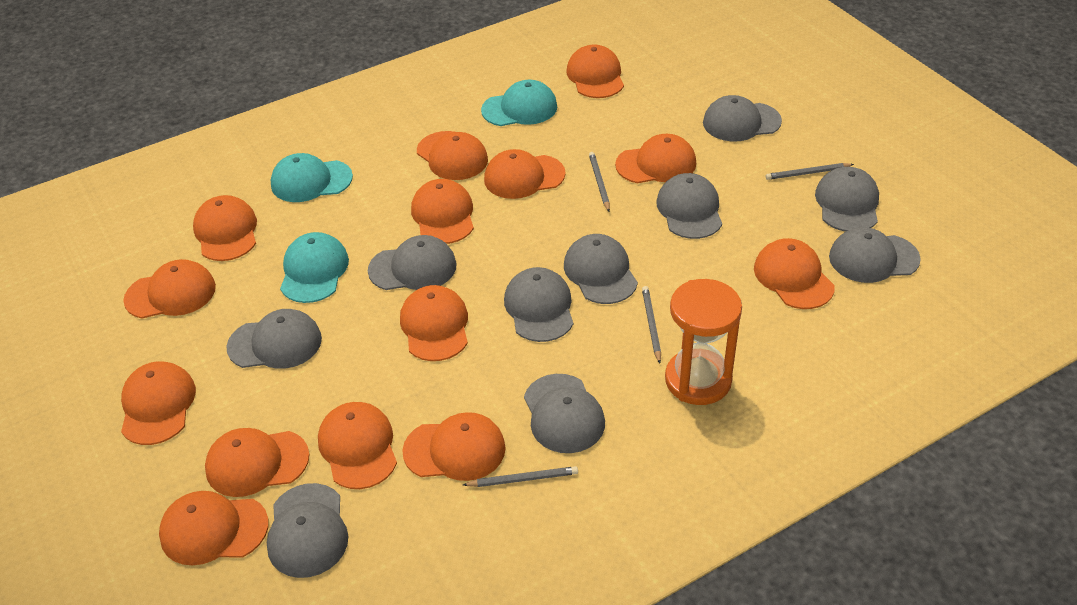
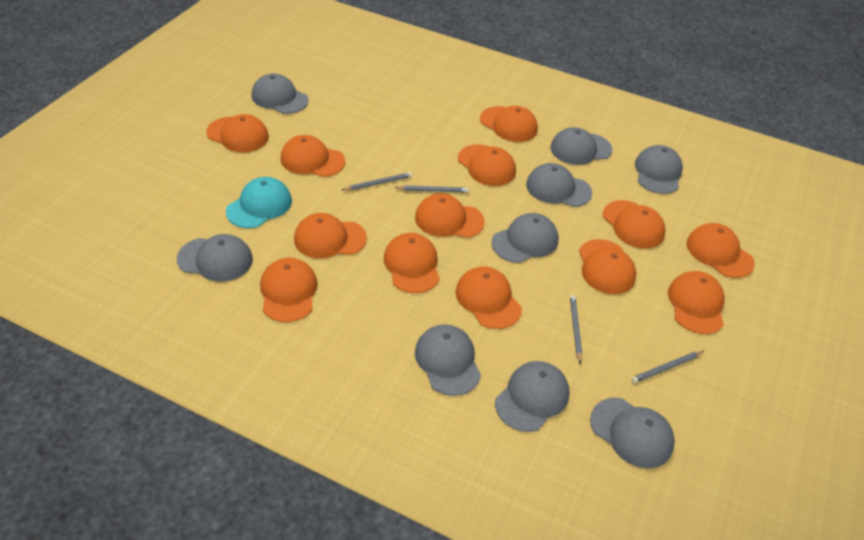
grey cap: 10 -> 9
orange cap: 14 -> 13
orange hourglass: 1 -> 0
turquoise cap: 3 -> 1

